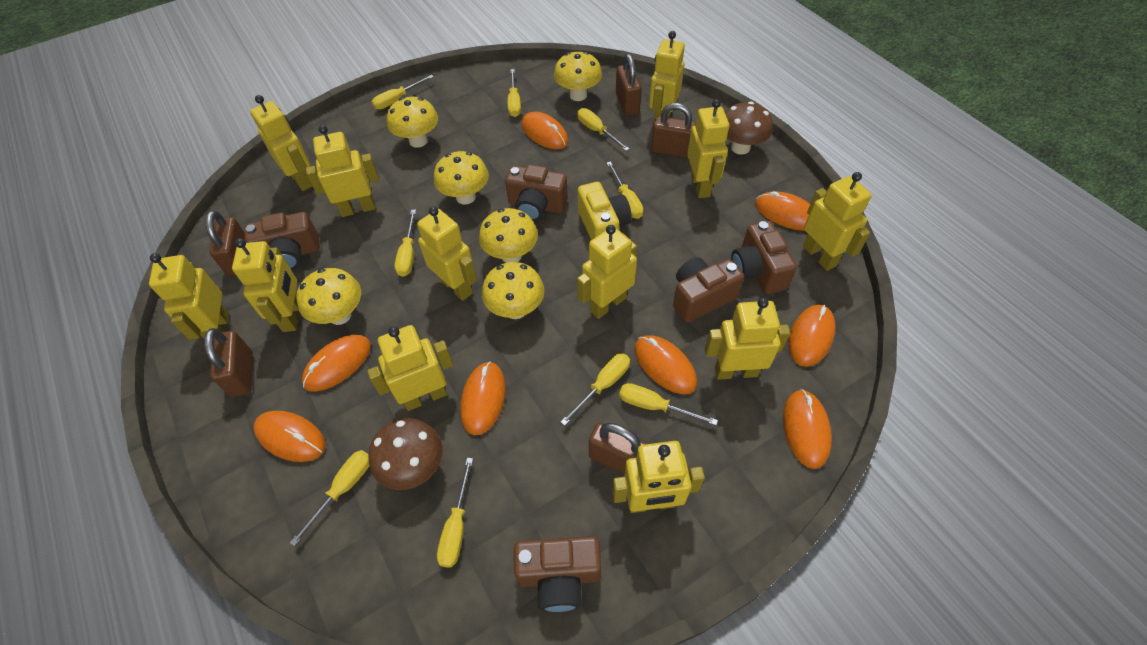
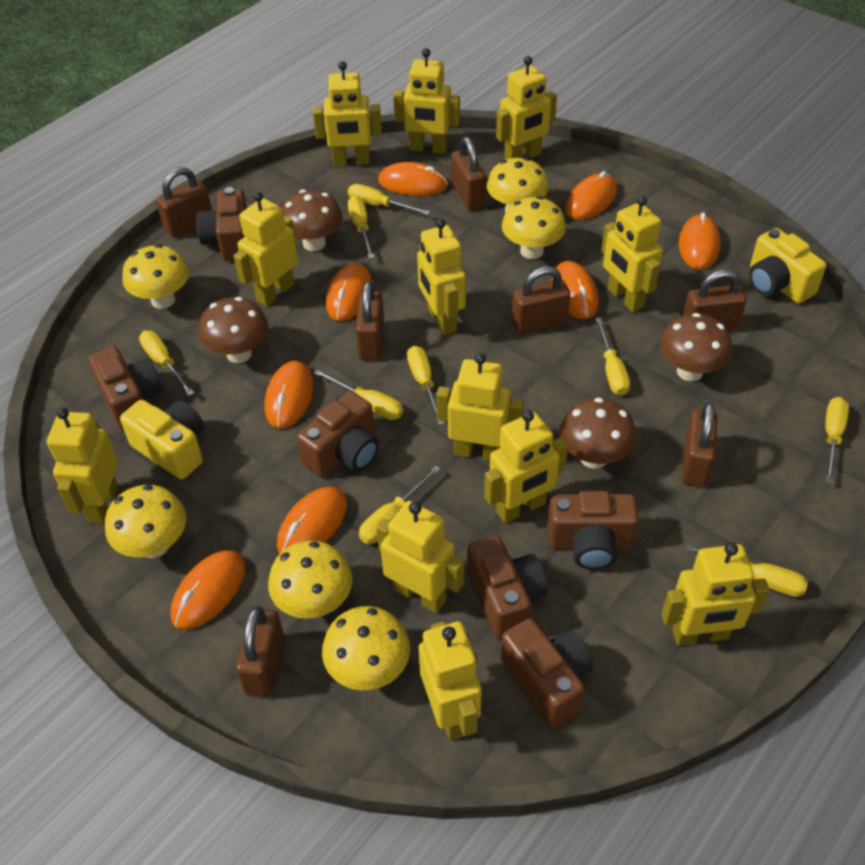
brown camera: 5 -> 6
brown mushroom: 2 -> 4
brown padlock: 5 -> 7
yellow camera: 1 -> 2

